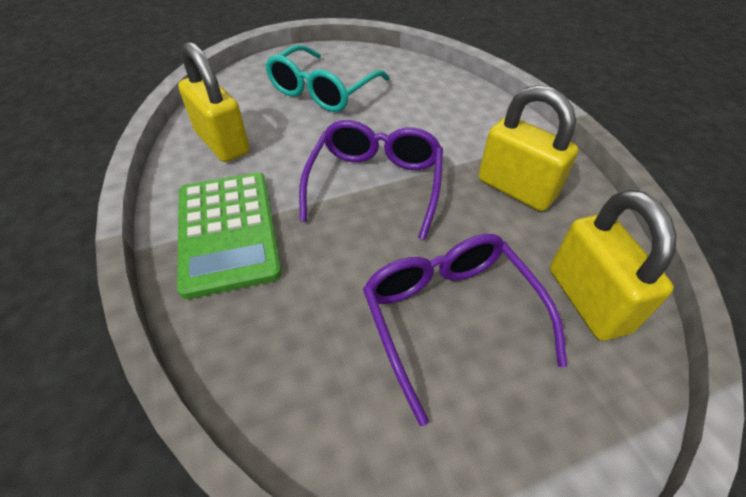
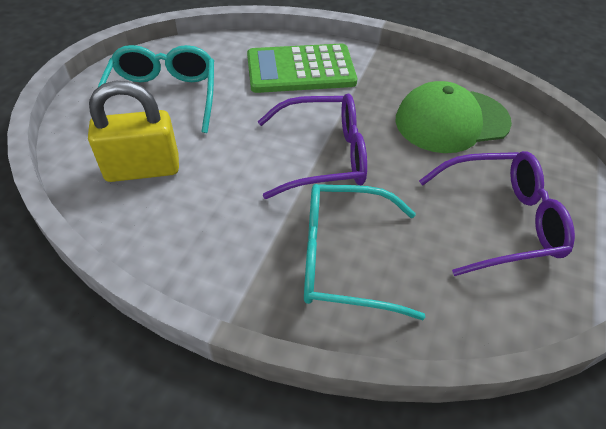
green cap: 0 -> 1
turquoise glasses: 1 -> 2
yellow padlock: 3 -> 1

